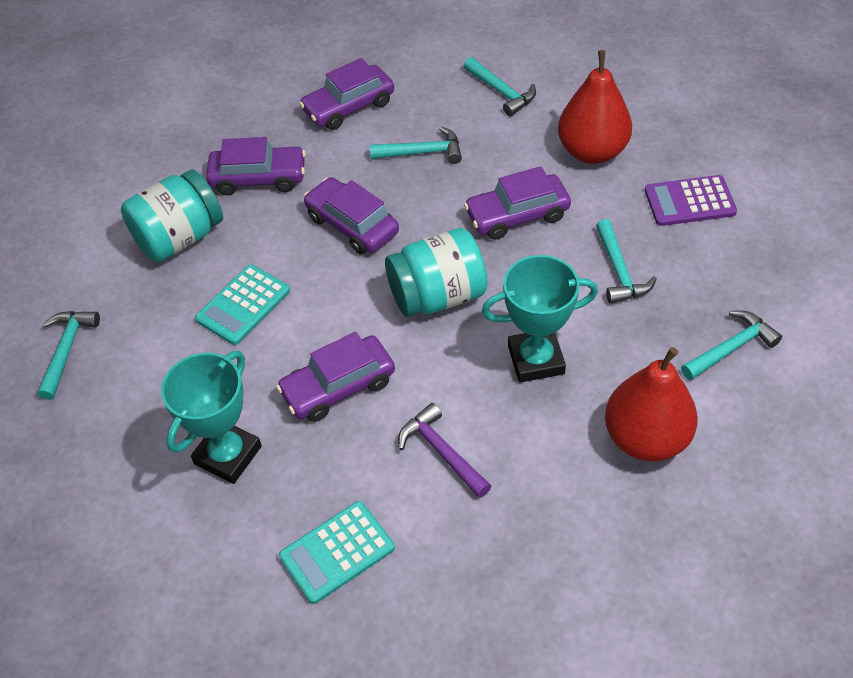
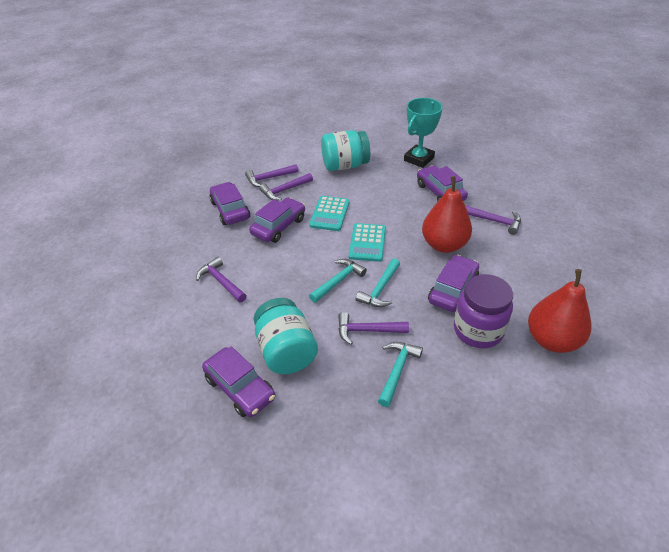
purple calculator: 1 -> 0
purple hammer: 1 -> 5
purple jar: 0 -> 1
turquoise hammer: 5 -> 3
turquoise trophy: 2 -> 1

